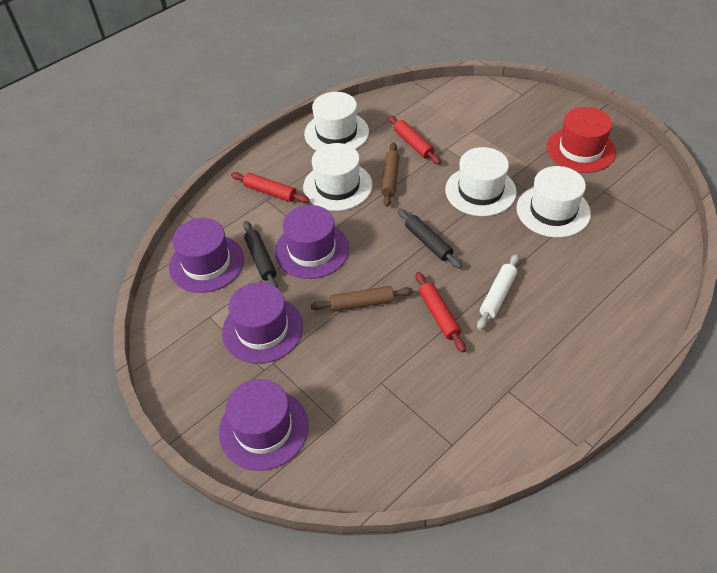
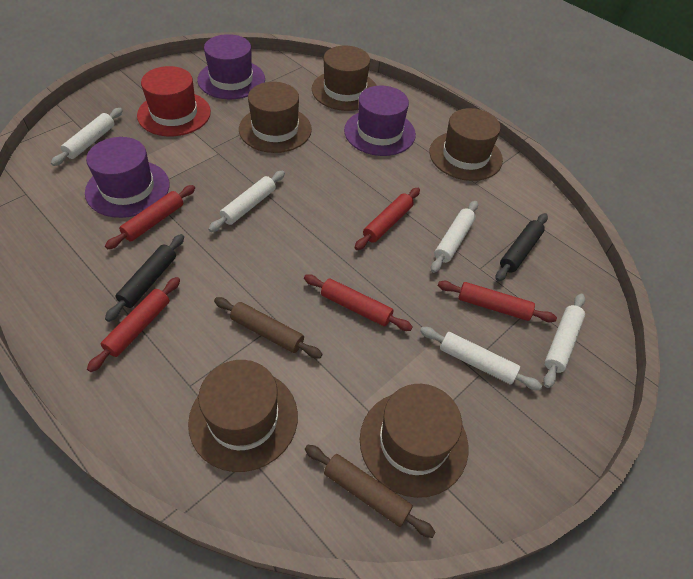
brown hat: 0 -> 5
purple hat: 4 -> 3
red rolling pin: 3 -> 5
white hat: 4 -> 0
white rolling pin: 1 -> 5

